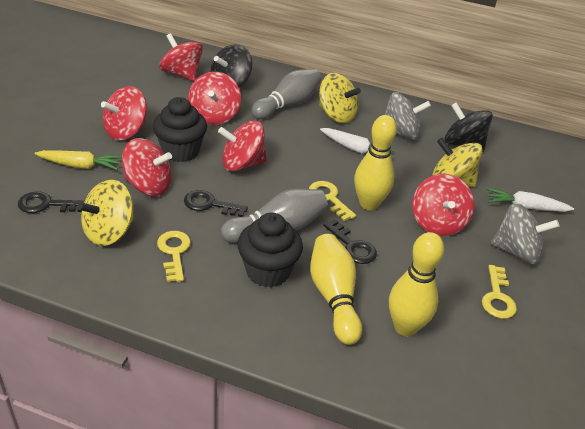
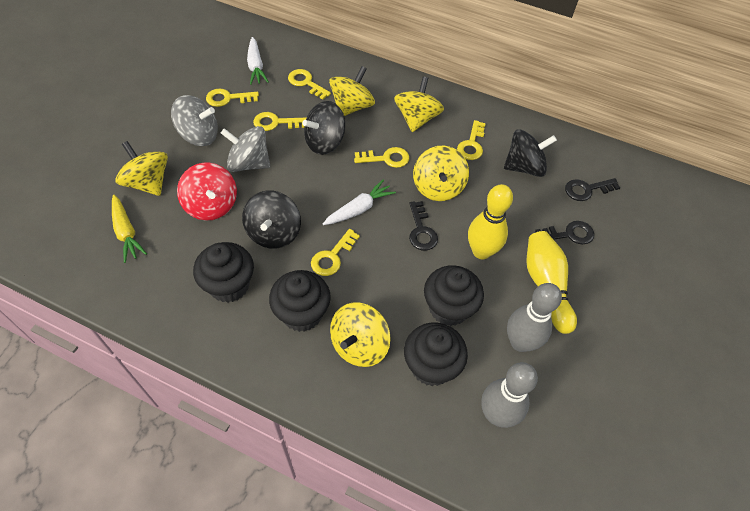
black cupcake: 2 -> 4
black spinning top: 2 -> 3
red spinning top: 6 -> 1
yellow bowling pin: 3 -> 2
yellow key: 3 -> 6
yellow spinning top: 3 -> 5

